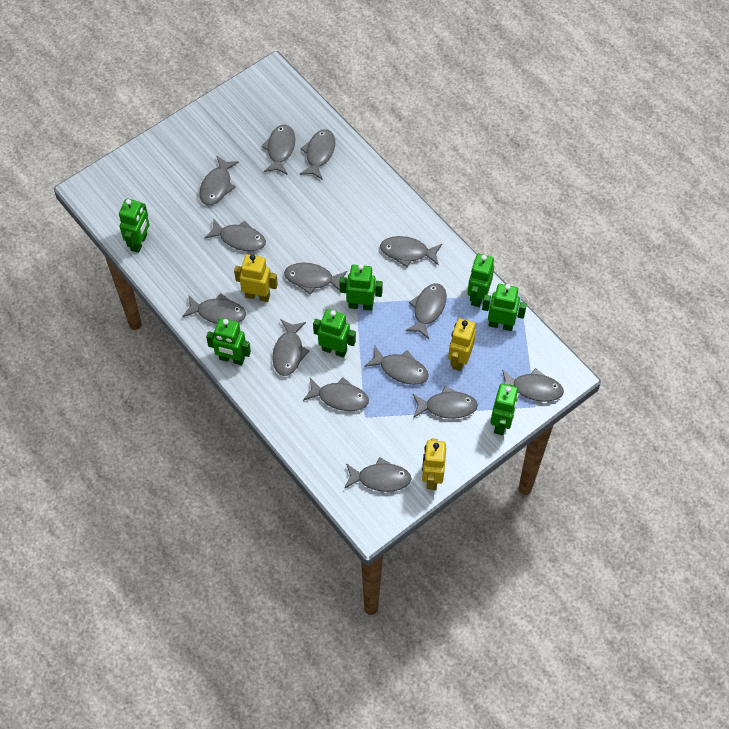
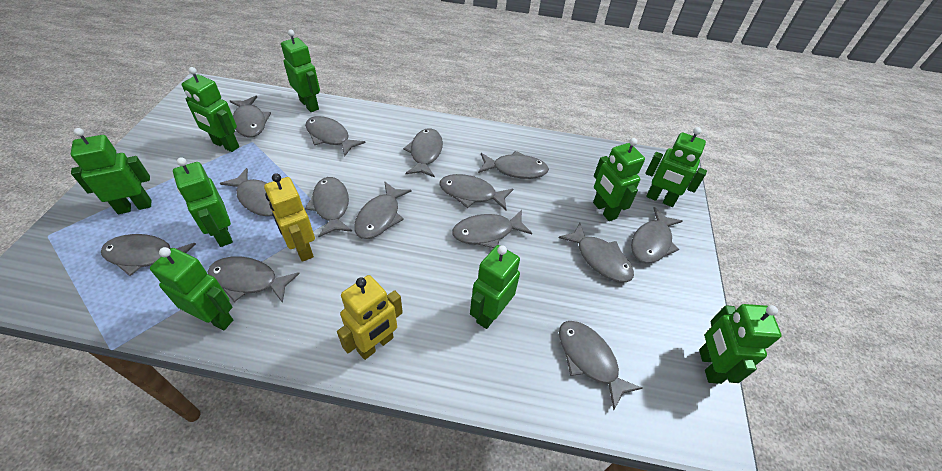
green robot: 7 -> 9
yellow robot: 3 -> 2

